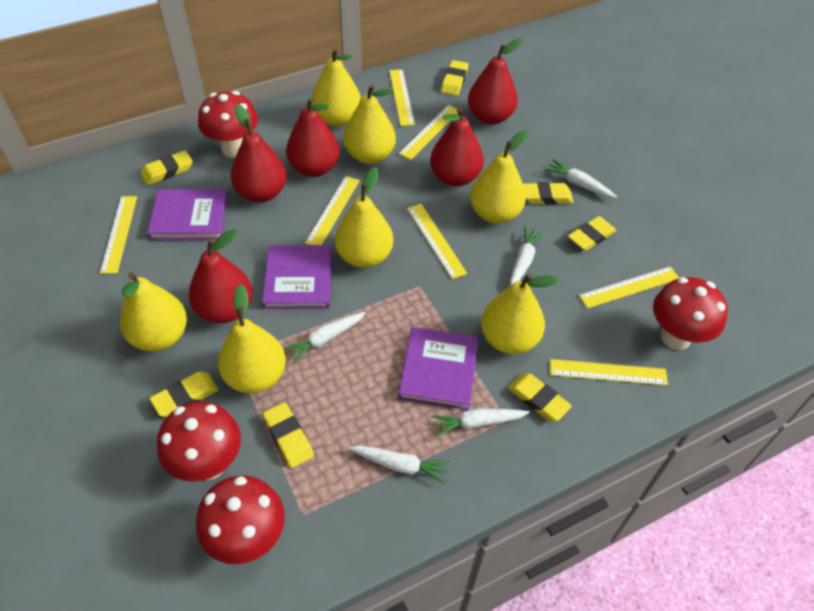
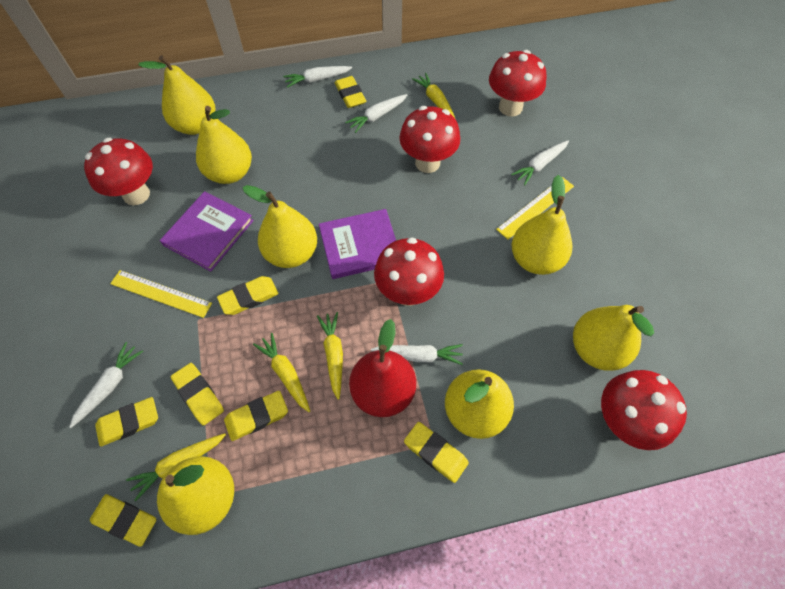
purple book: 3 -> 2
red mushroom: 4 -> 5
red pear: 5 -> 1
yellow carrot: 0 -> 4
yellow ruler: 7 -> 2

